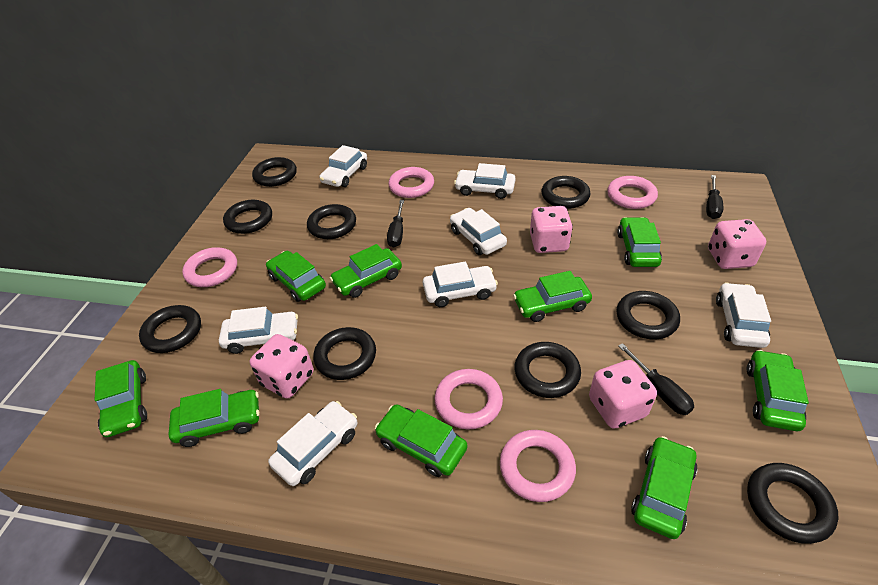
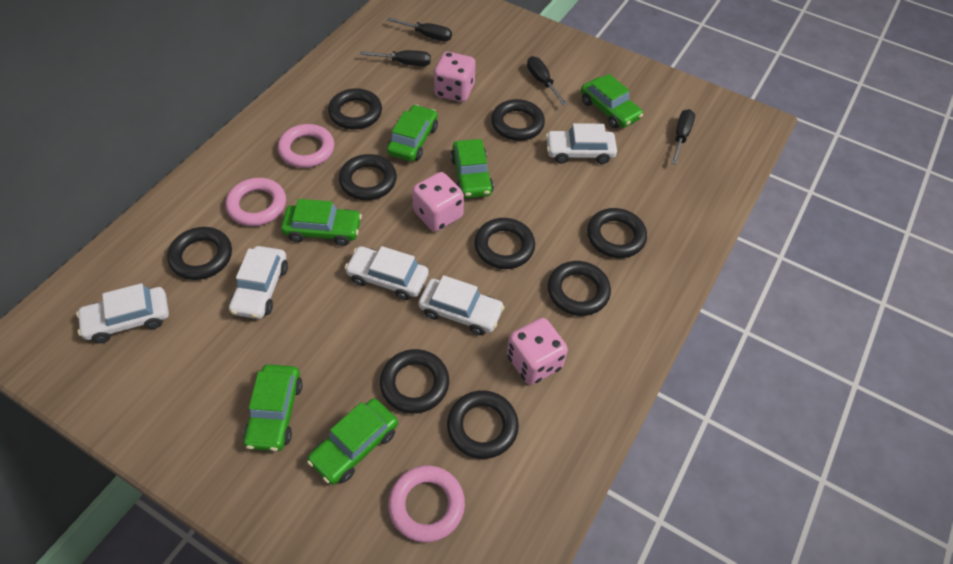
black screwdriver: 3 -> 4
green car: 9 -> 6
pink dice: 4 -> 3
pink ring: 5 -> 3
white car: 7 -> 5

